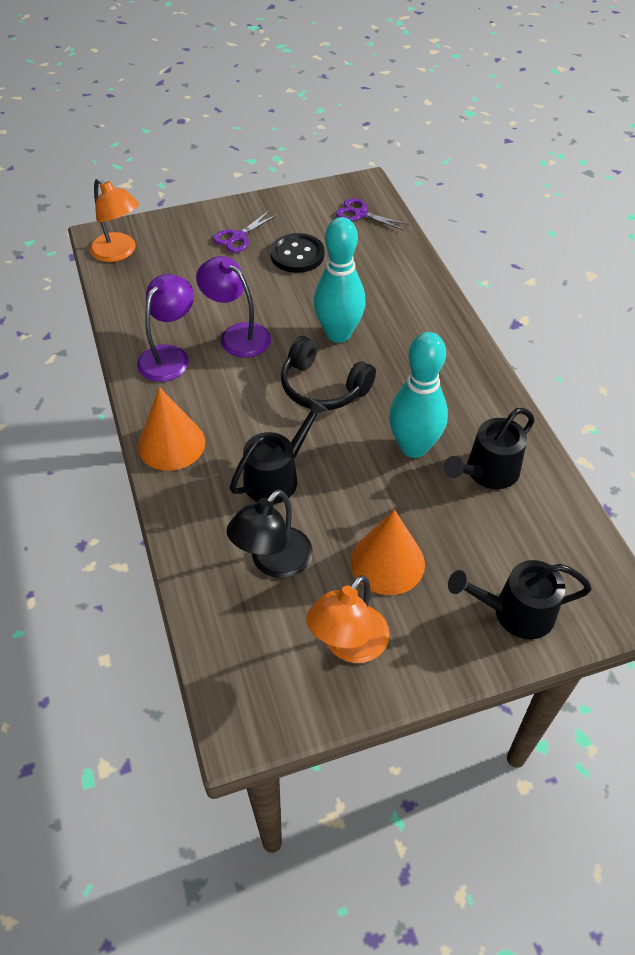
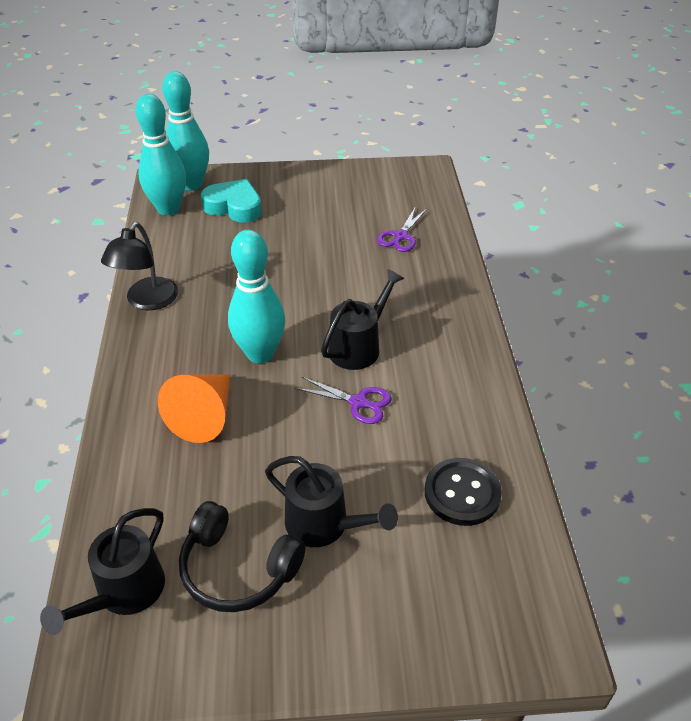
orange cone: 2 -> 1
orange lamp: 2 -> 0
purple lamp: 2 -> 0
turquoise bowling pin: 2 -> 3
turquoise heart: 0 -> 1

